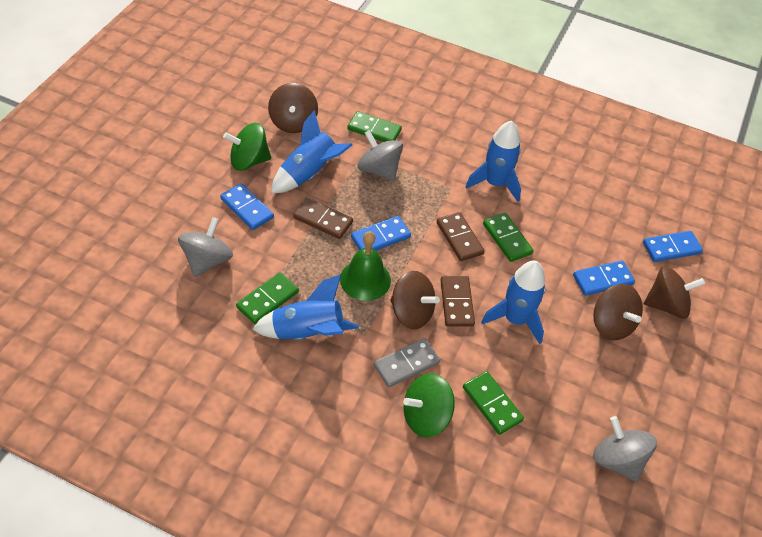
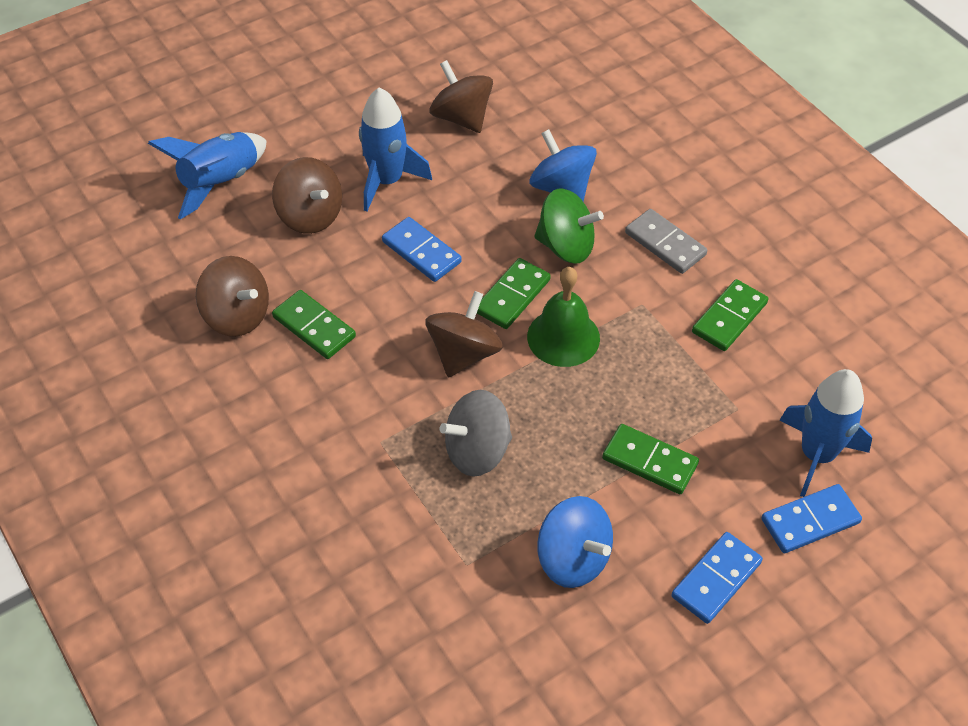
blue domino: 4 -> 3
blue rocket: 4 -> 3
blue spinning top: 0 -> 2
brown domino: 3 -> 0
green spinning top: 2 -> 1
grey spinning top: 3 -> 1

